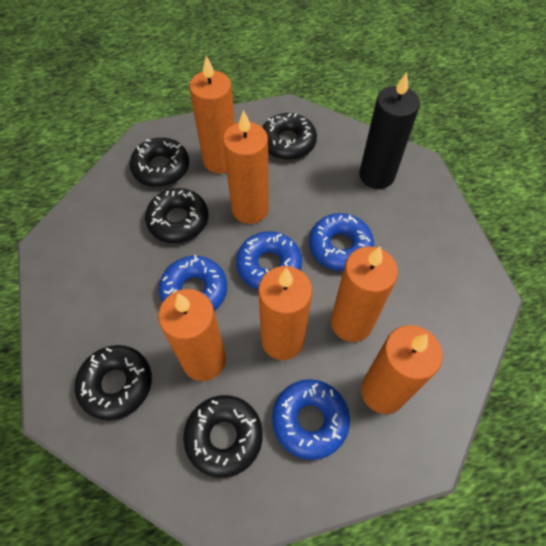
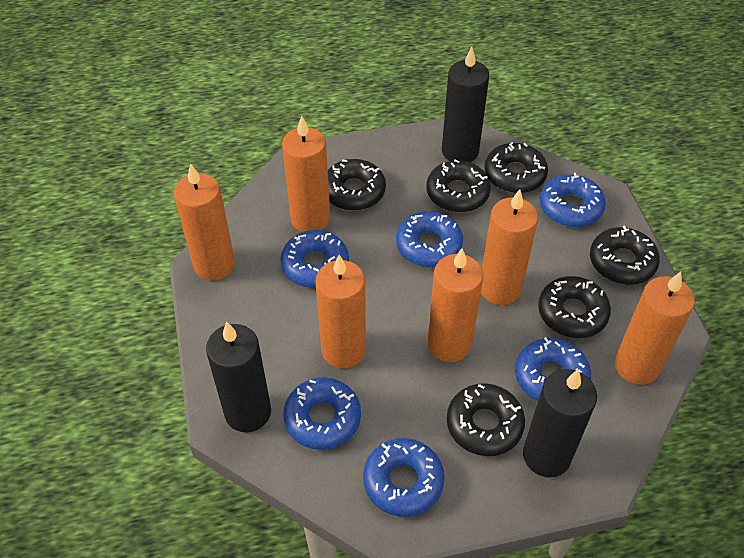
black candle: 1 -> 3
black donut: 5 -> 6
blue donut: 4 -> 6

